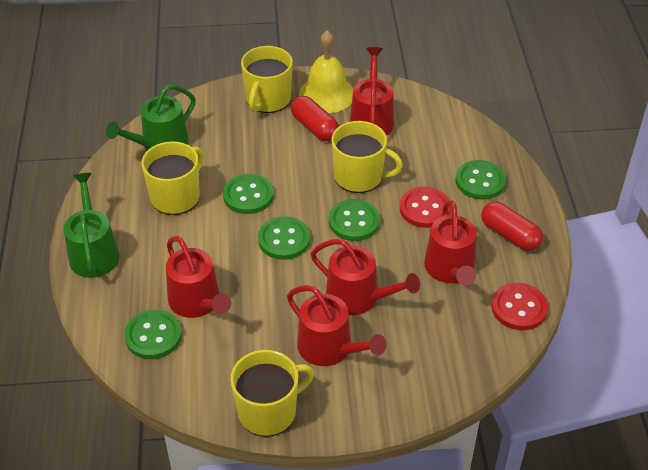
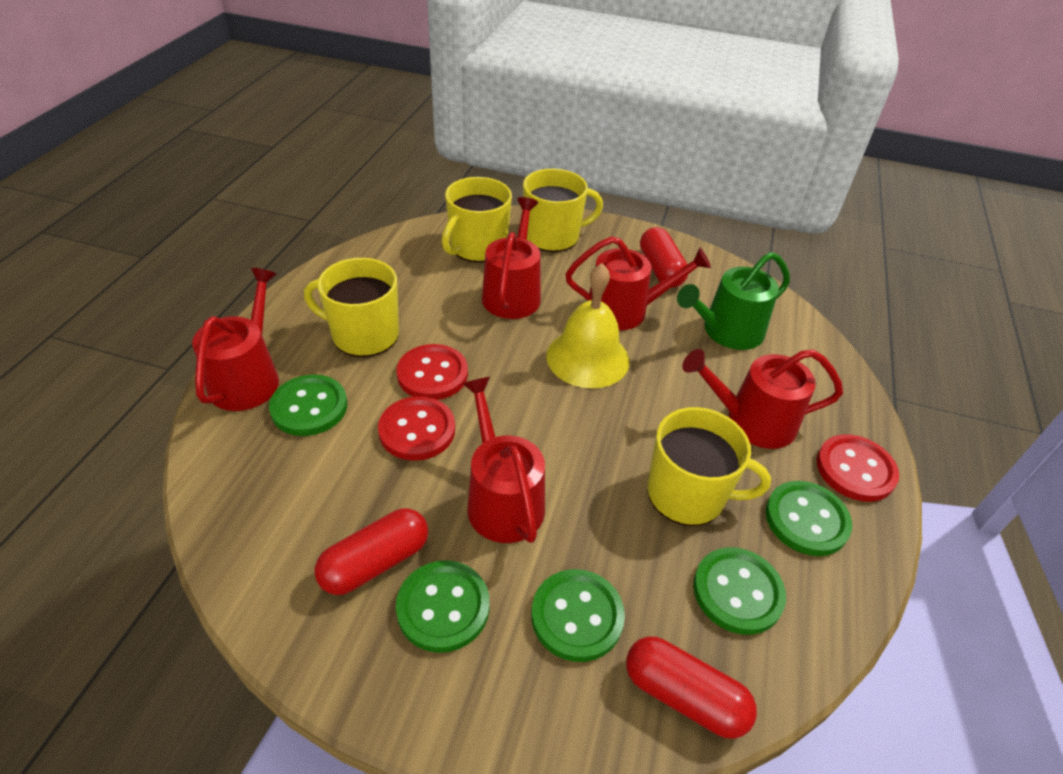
green watering can: 2 -> 1
red button: 2 -> 3
red capsule: 2 -> 3

